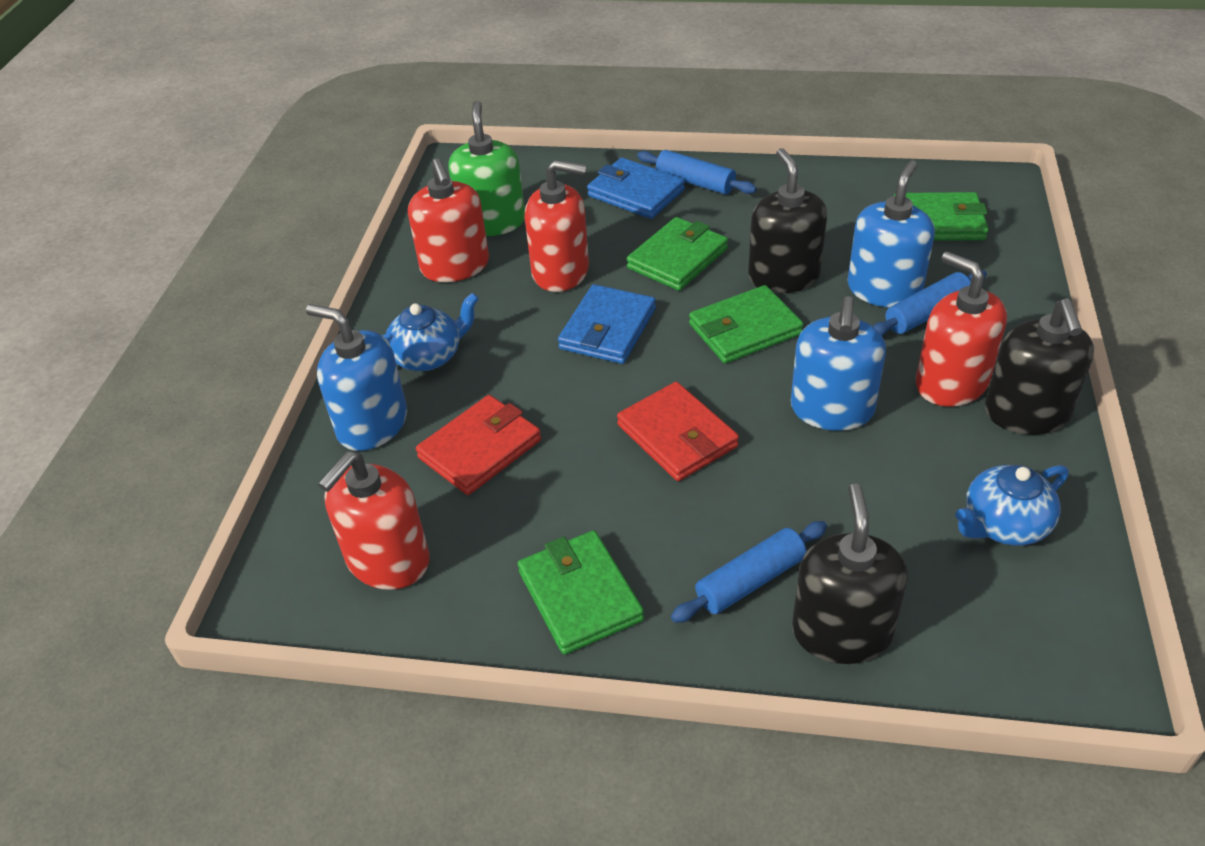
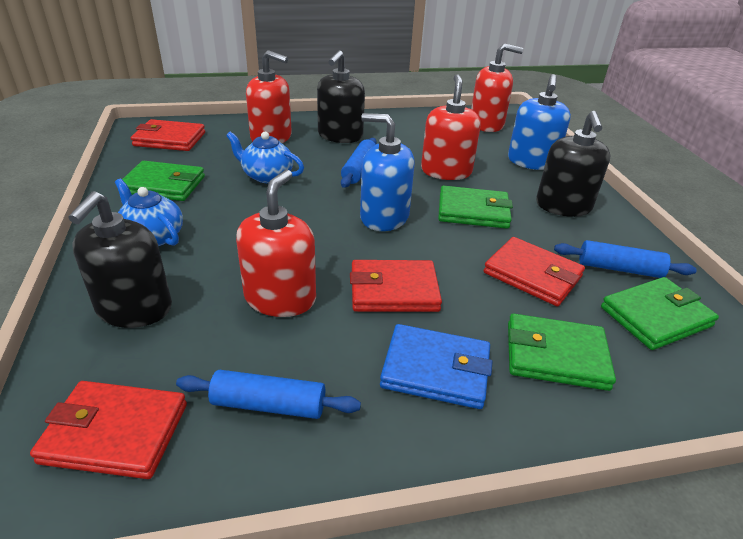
blue soap dispenser: 3 -> 2
blue wallet: 2 -> 1
green soap dispenser: 1 -> 0
red wallet: 2 -> 4

